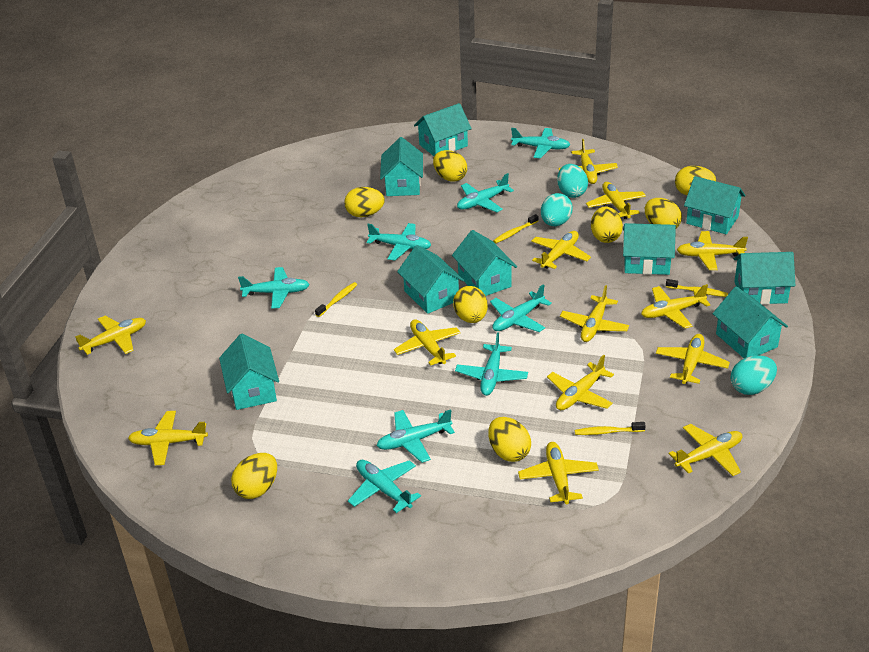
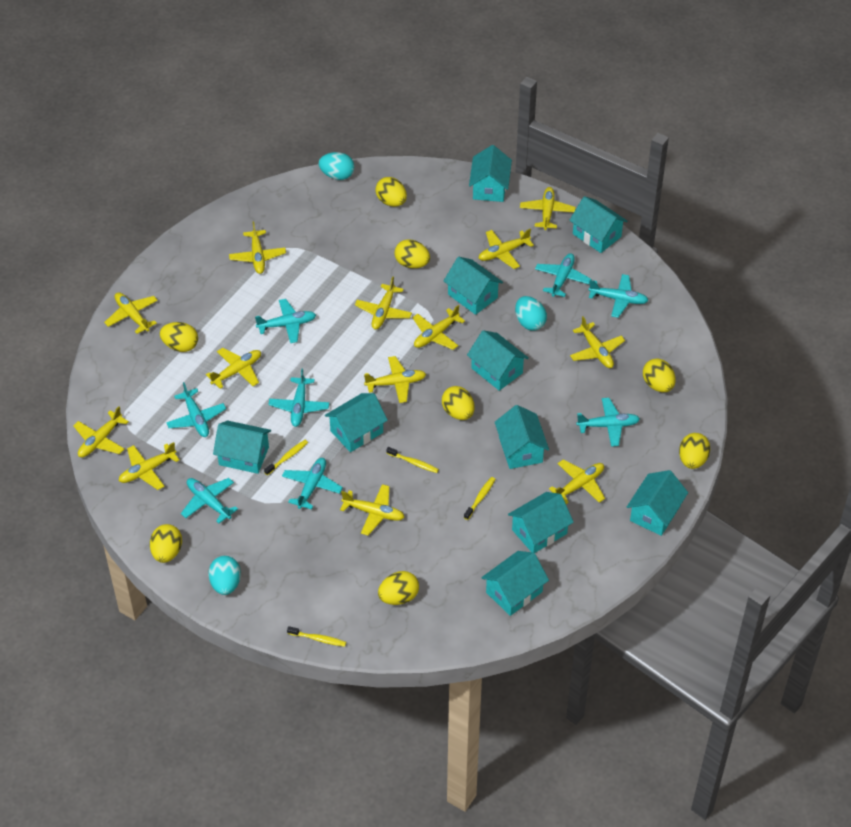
turquoise house: 9 -> 10

